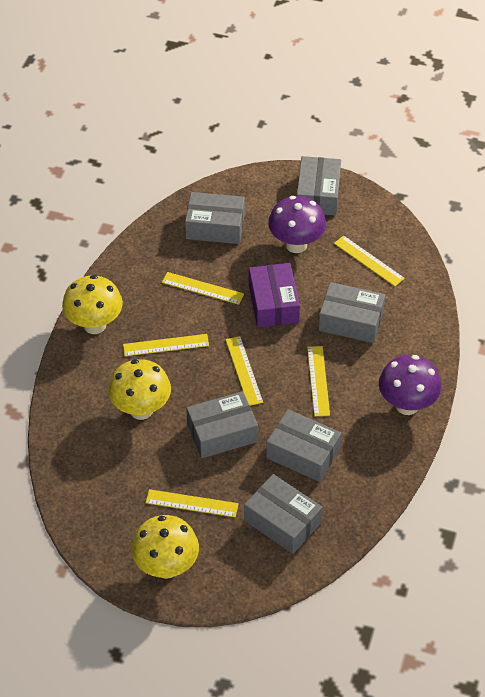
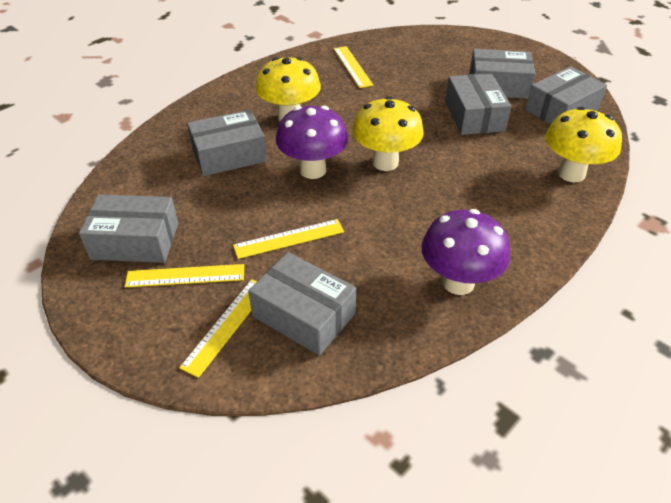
purple box: 1 -> 0
yellow ruler: 6 -> 4

